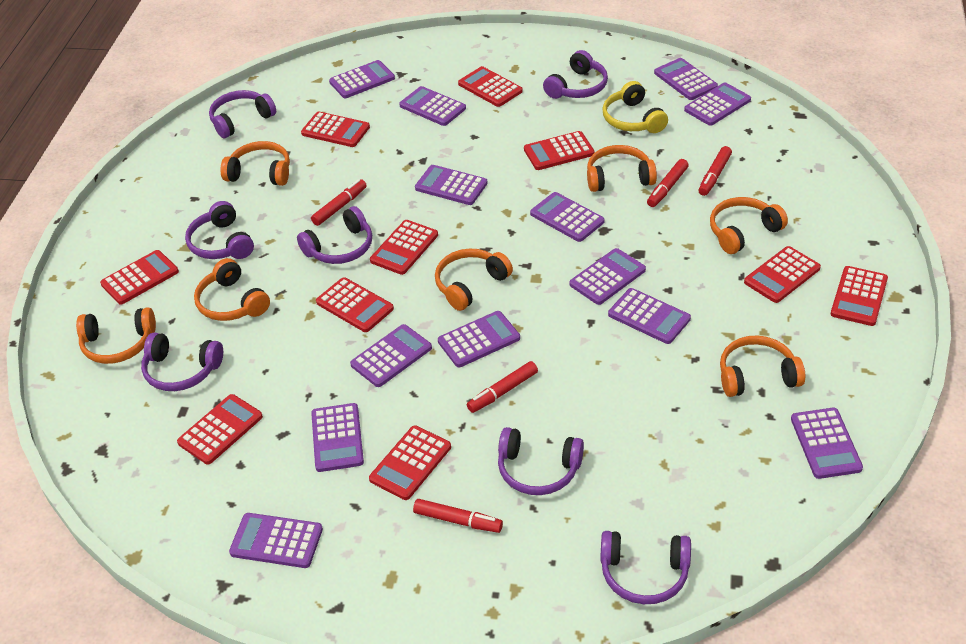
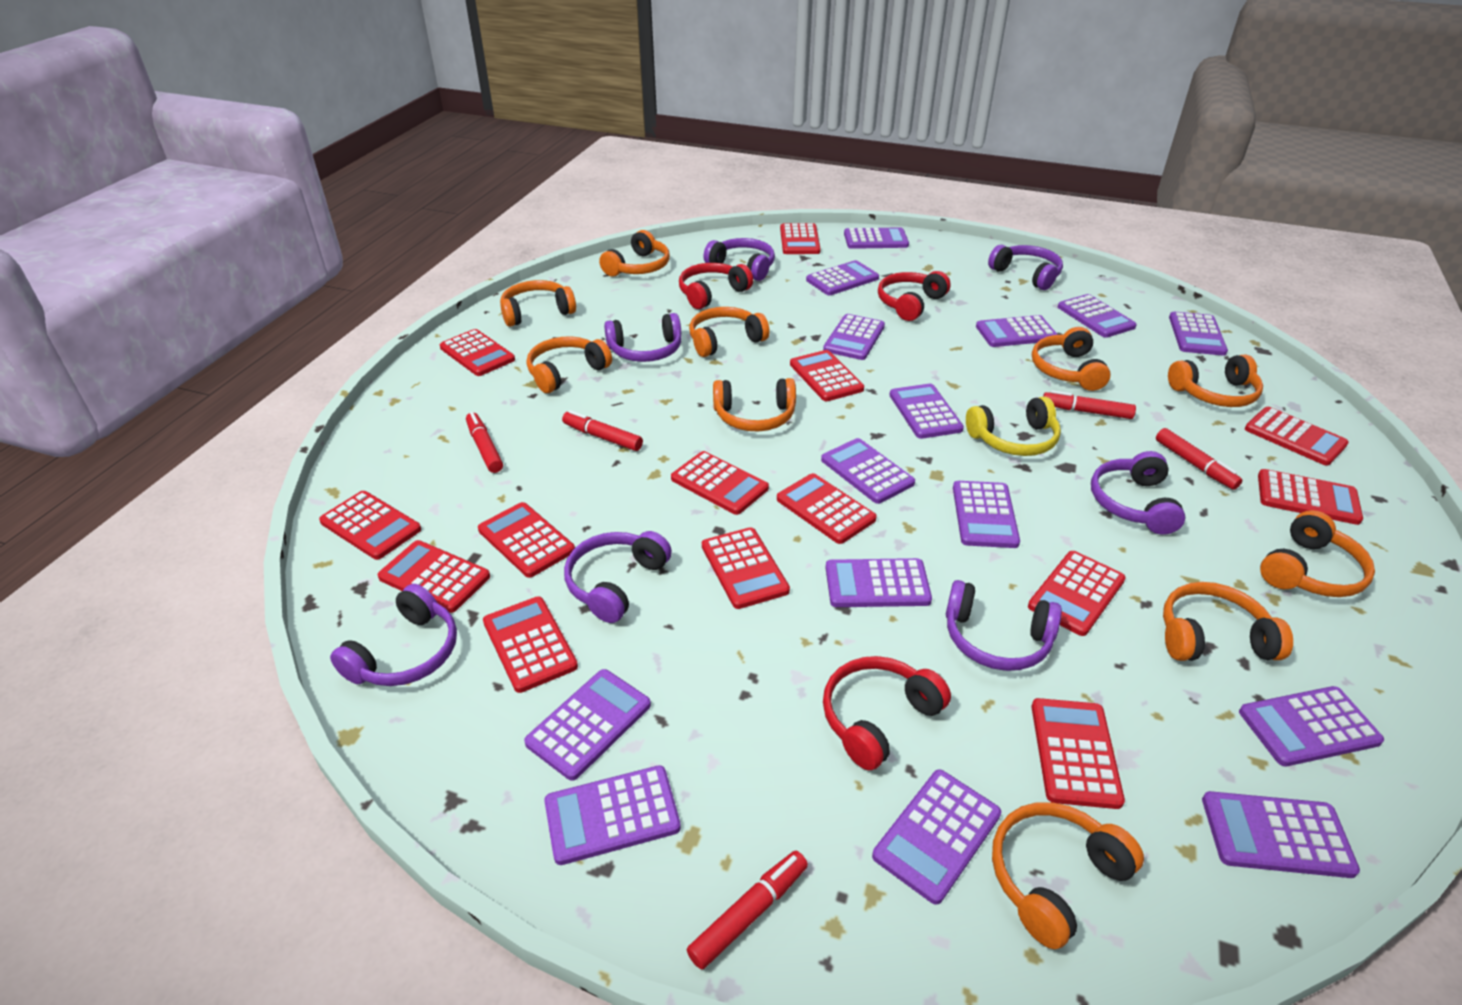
orange headphones: 7 -> 10
purple calculator: 13 -> 15
red calculator: 10 -> 14
red headphones: 0 -> 3

